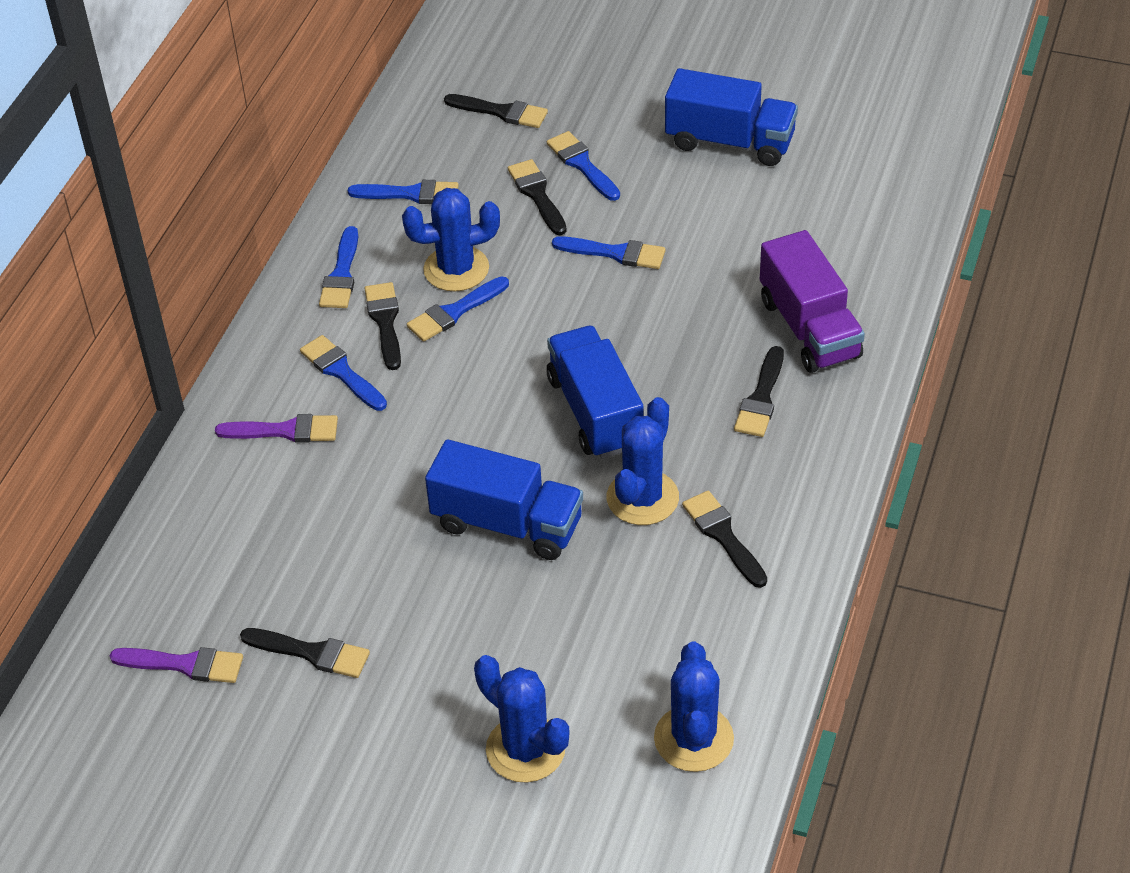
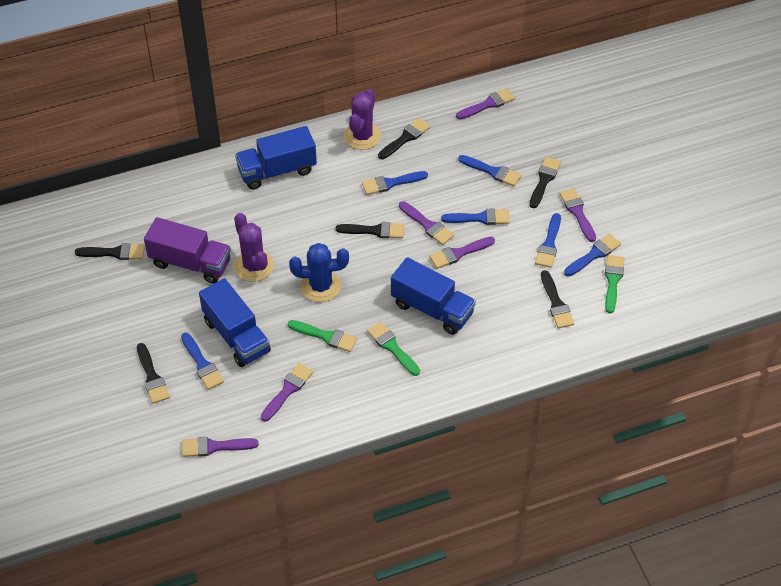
blue cactus: 4 -> 1
green brush: 0 -> 3
purple brush: 2 -> 6
purple cactus: 0 -> 2

